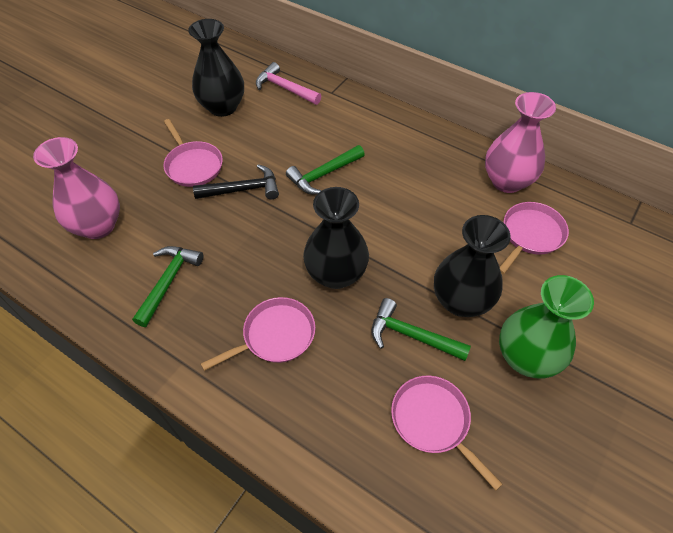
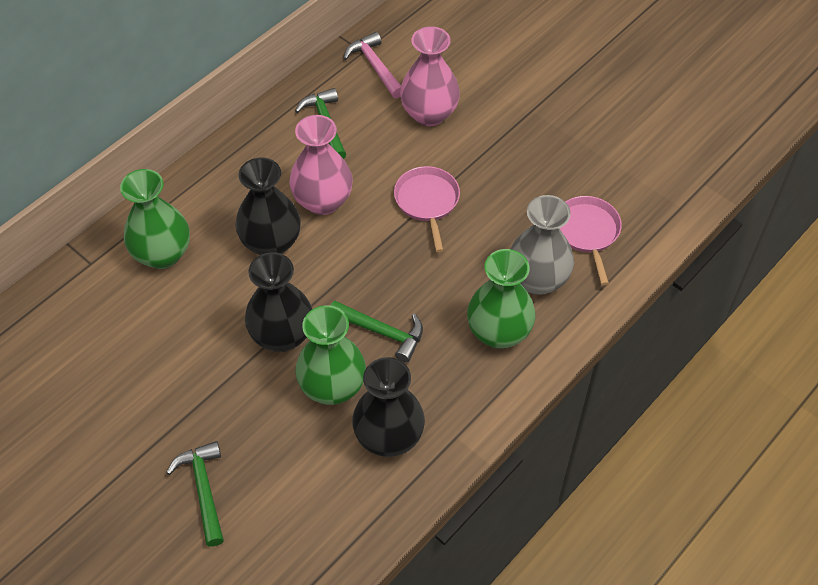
black hammer: 1 -> 0
green vase: 1 -> 3
grey vase: 0 -> 1
pink pan: 4 -> 2

